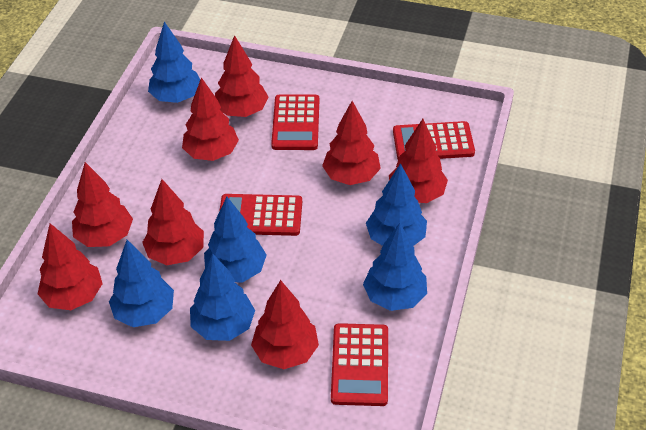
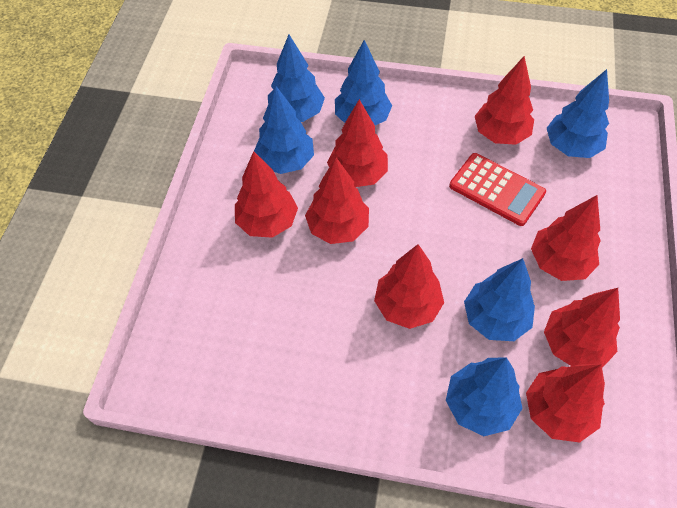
red calculator: 4 -> 1

